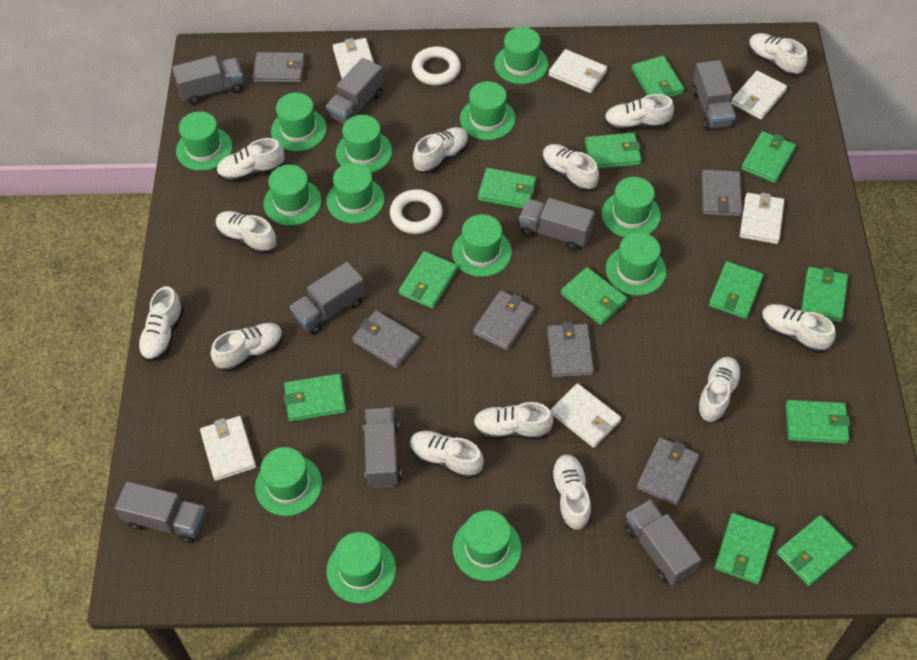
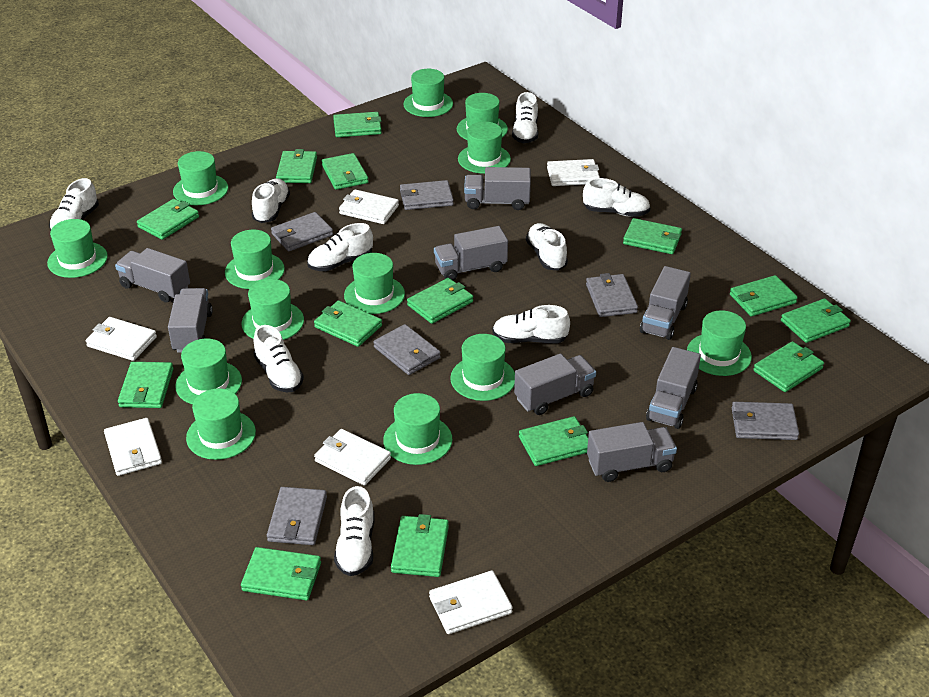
green wallet: 12 -> 14
white ring: 2 -> 0
white shoe: 13 -> 9

